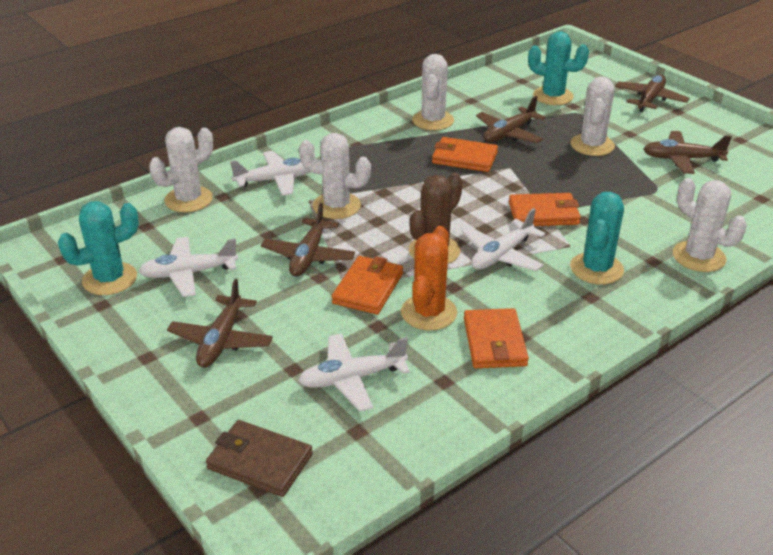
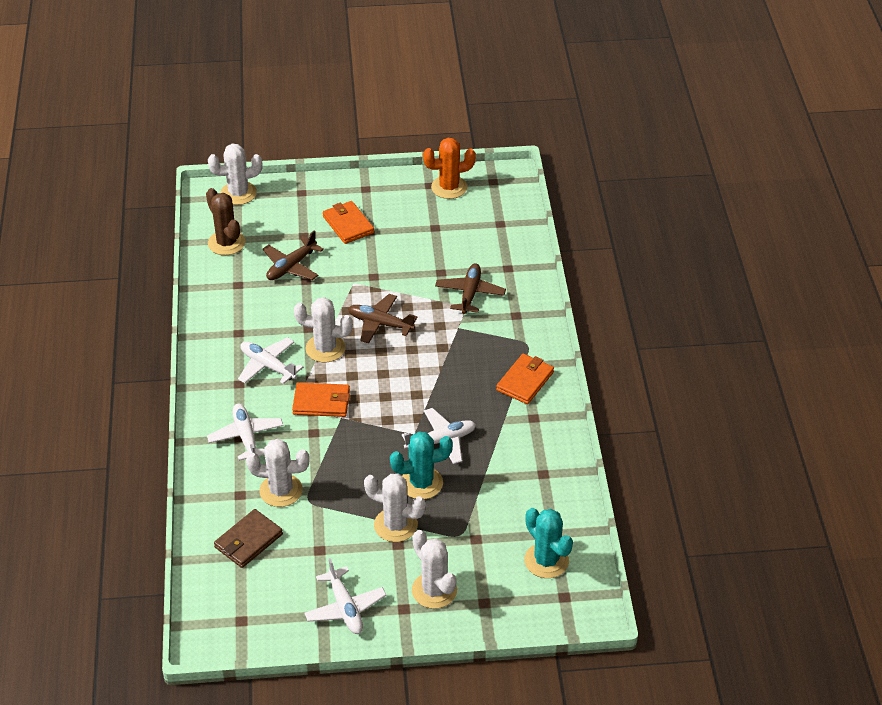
brown plane: 5 -> 3
orange wallet: 4 -> 3
turquoise cactus: 3 -> 2

